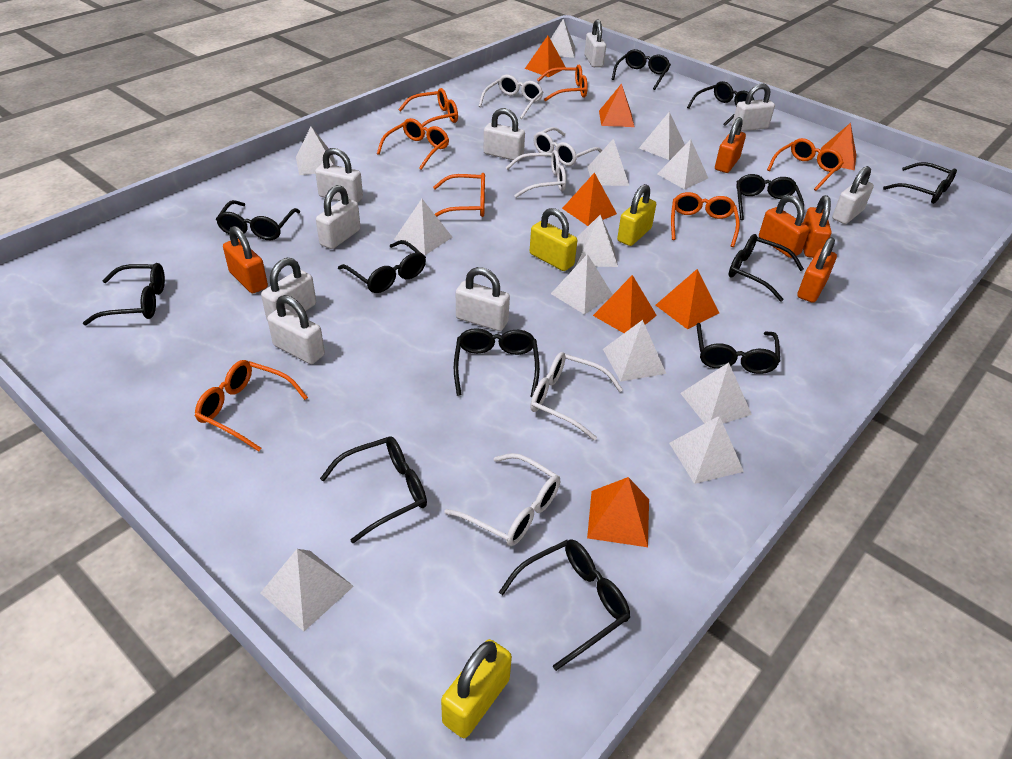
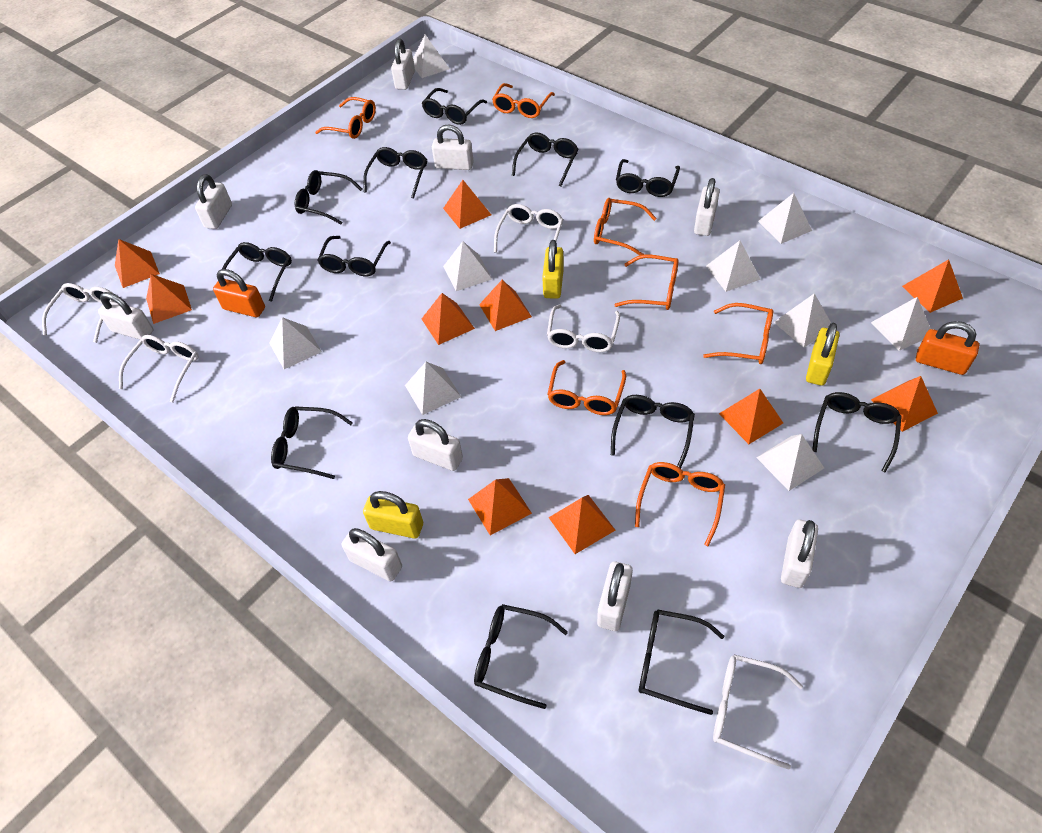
orange padlock: 5 -> 2
orange pyramid: 7 -> 10
white pyramid: 12 -> 9

